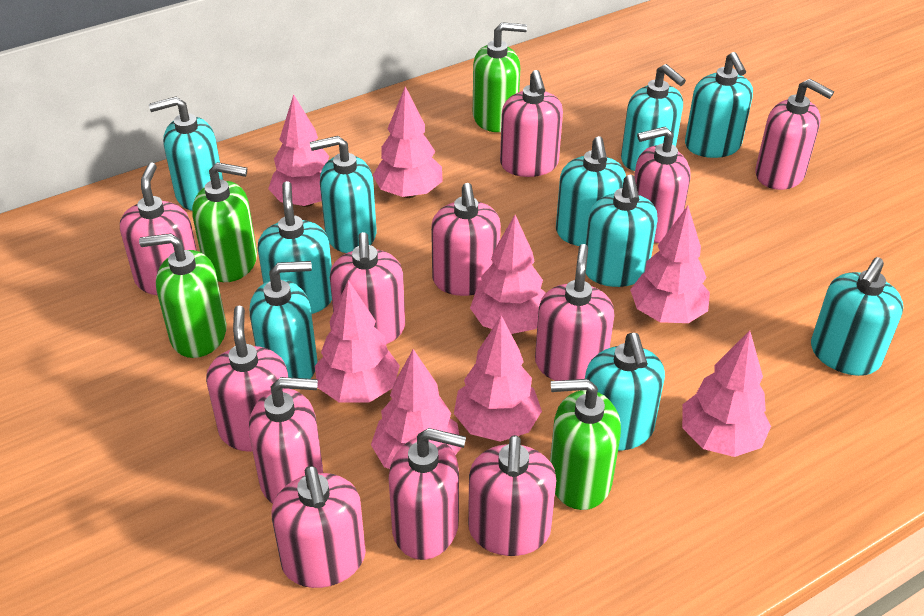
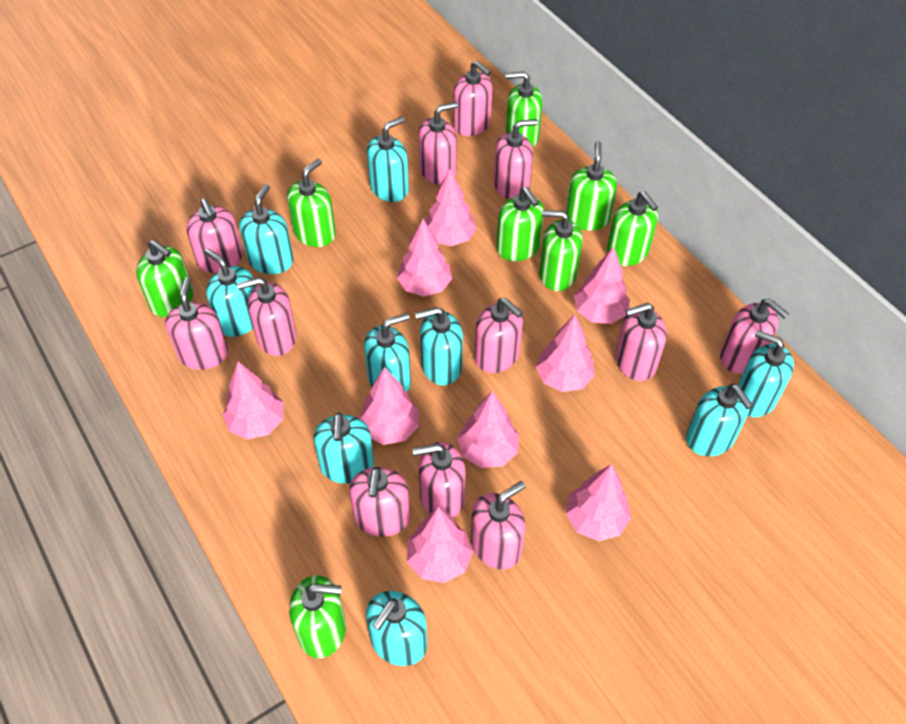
green soap dispenser: 4 -> 8
pink tree: 8 -> 9
turquoise soap dispenser: 10 -> 9

